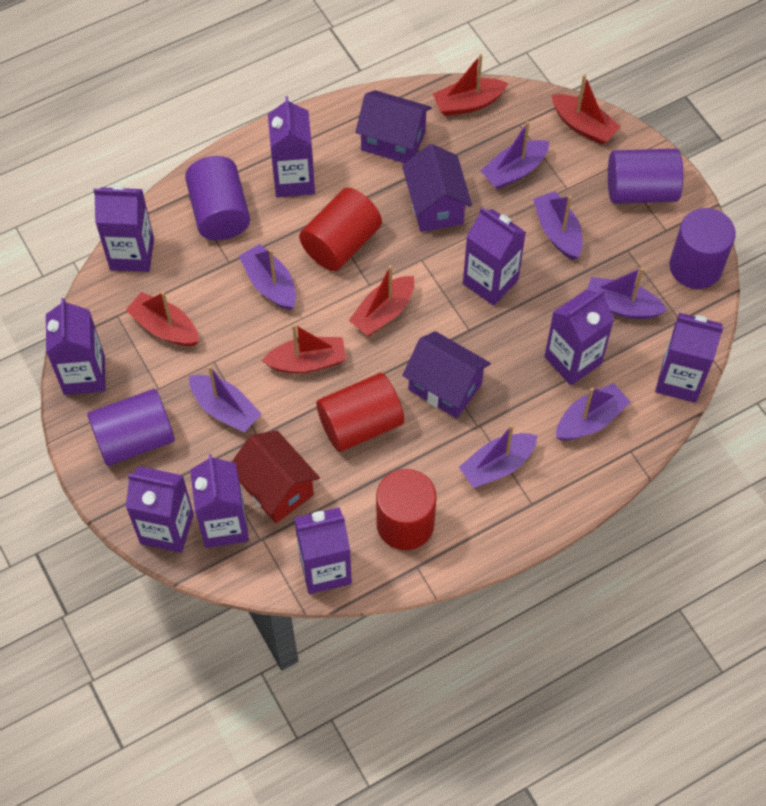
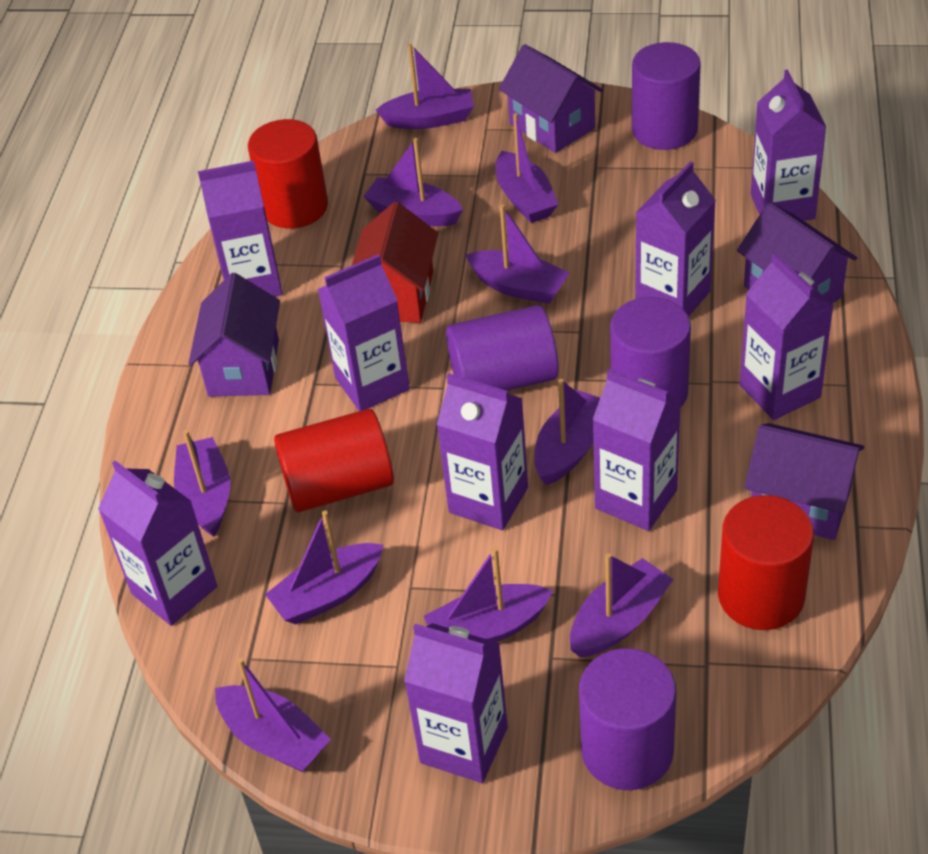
purple boat: 7 -> 10
purple house: 3 -> 4
red boat: 5 -> 0

